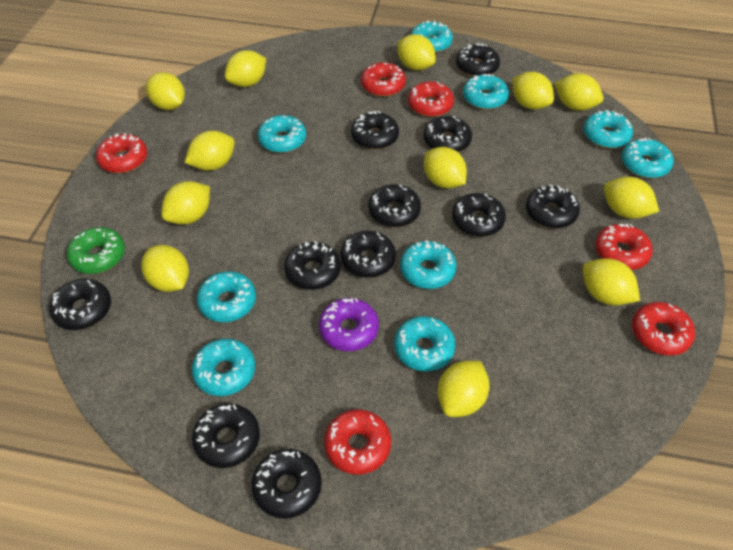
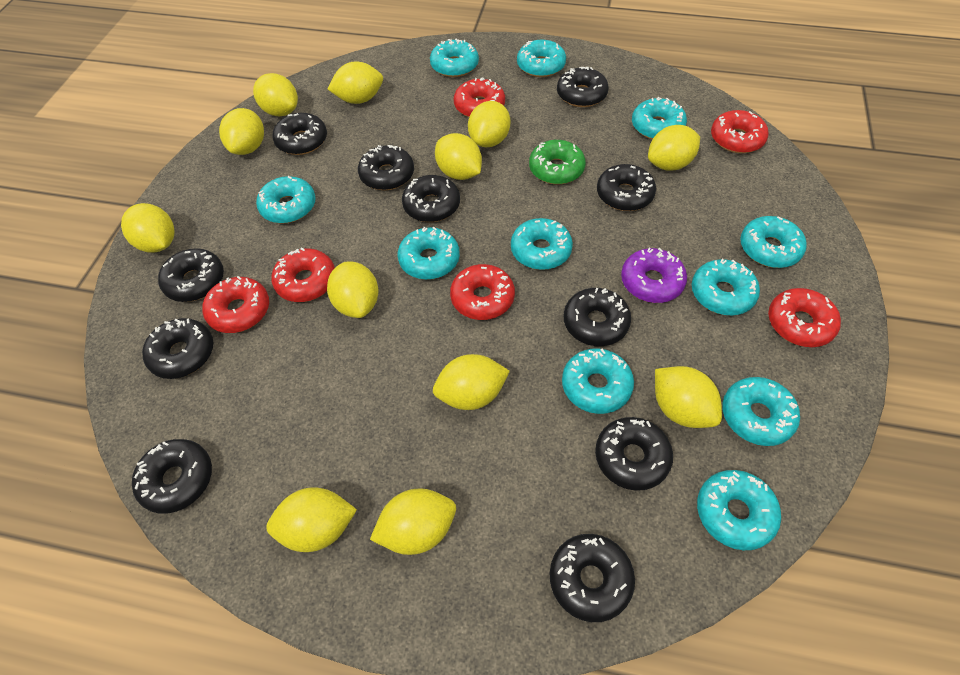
turquoise donut: 9 -> 11

